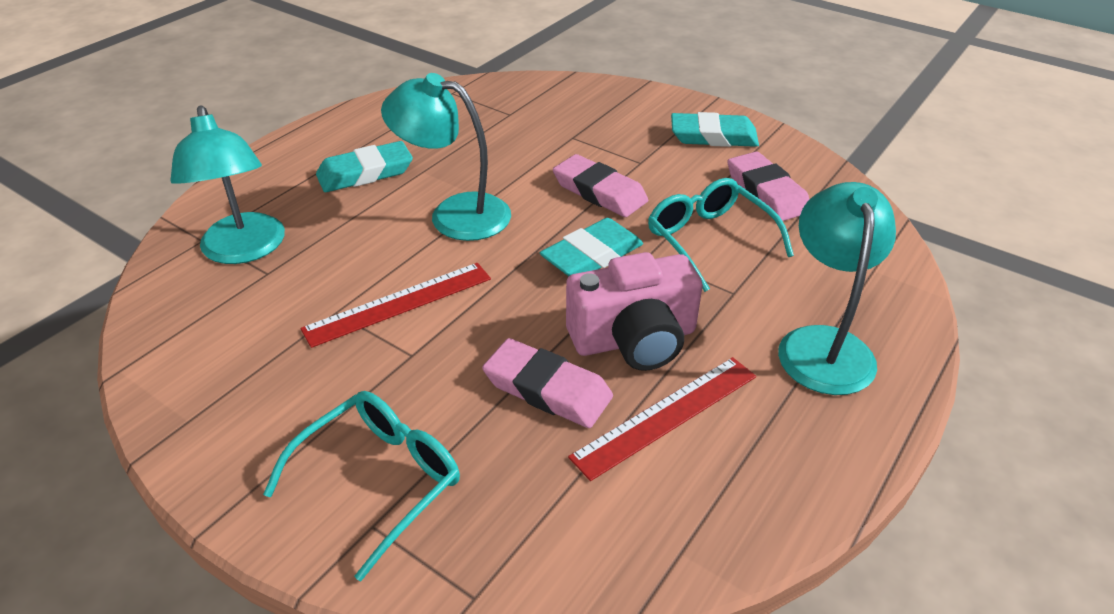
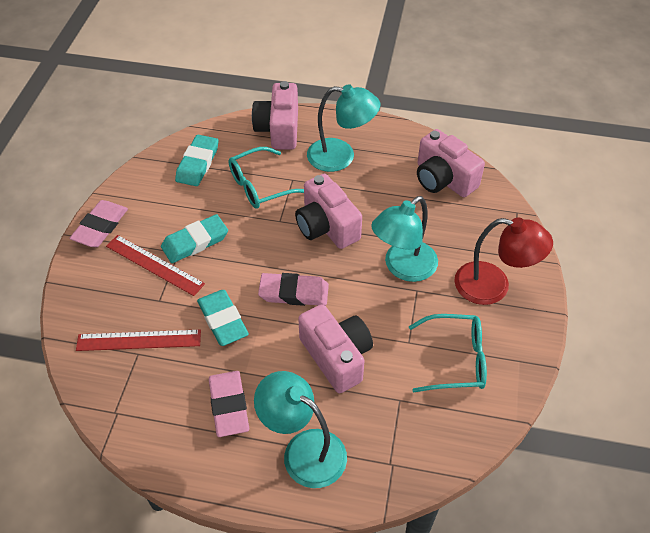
pink camera: 1 -> 4
red lamp: 0 -> 1

